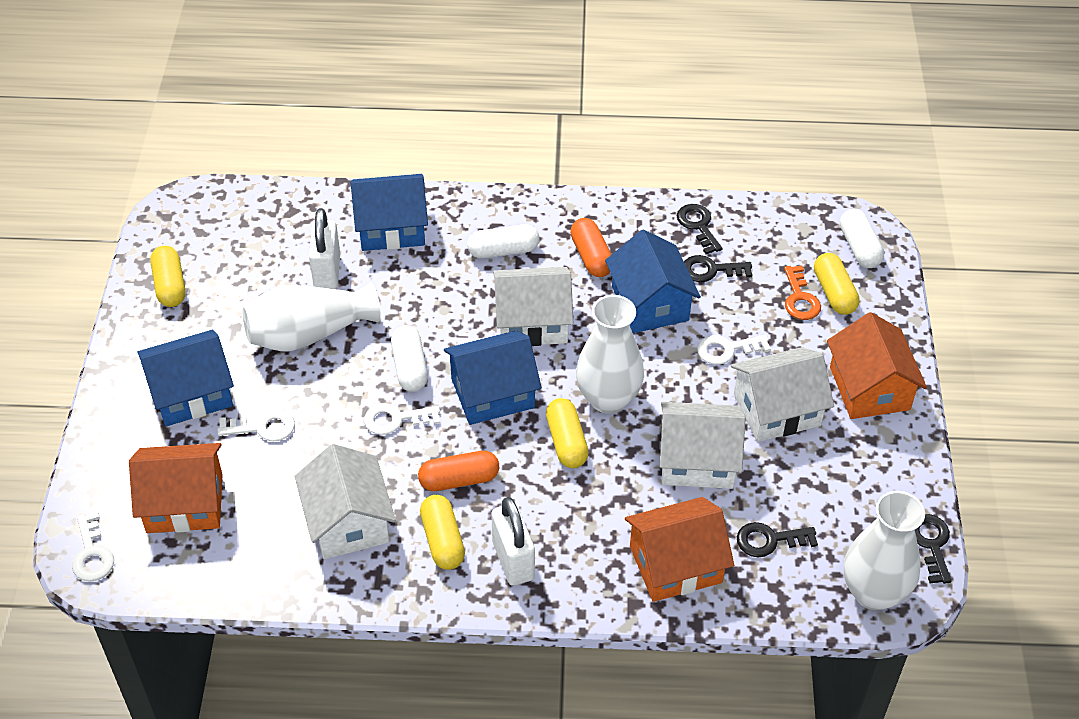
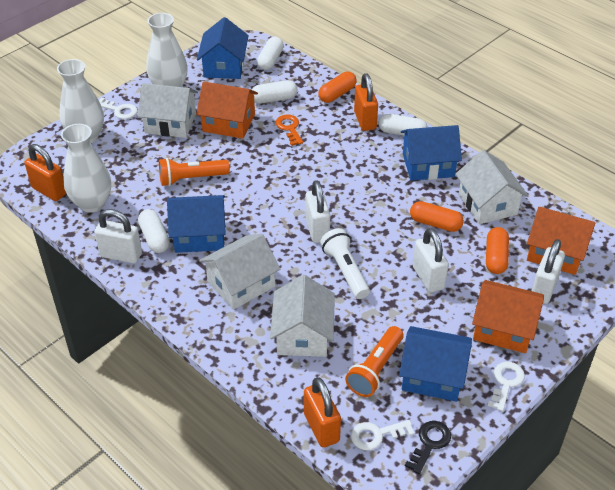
black key: 4 -> 1
orange capsule: 2 -> 3
orange flashlight: 0 -> 2
orange padlock: 0 -> 3
white capsule: 3 -> 4
white flashlight: 0 -> 1
white key: 4 -> 3
white padlock: 2 -> 4
yellow capsule: 4 -> 0

